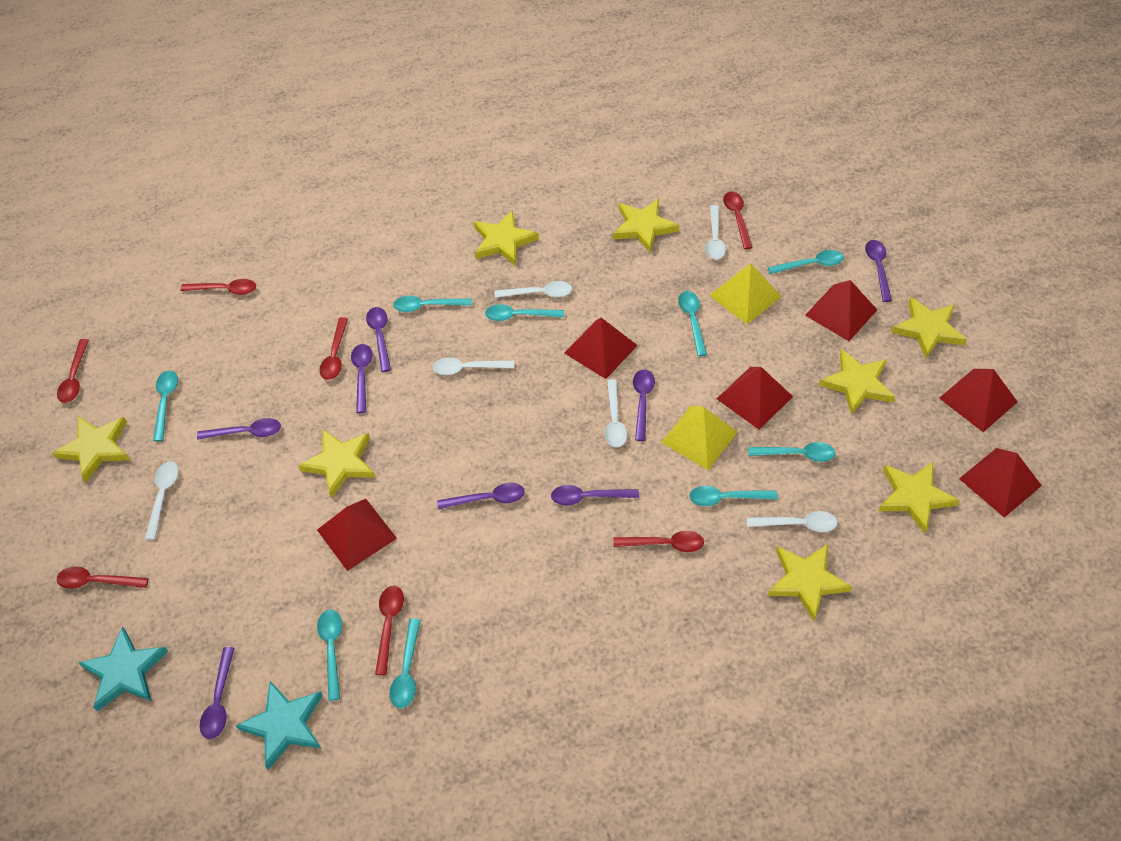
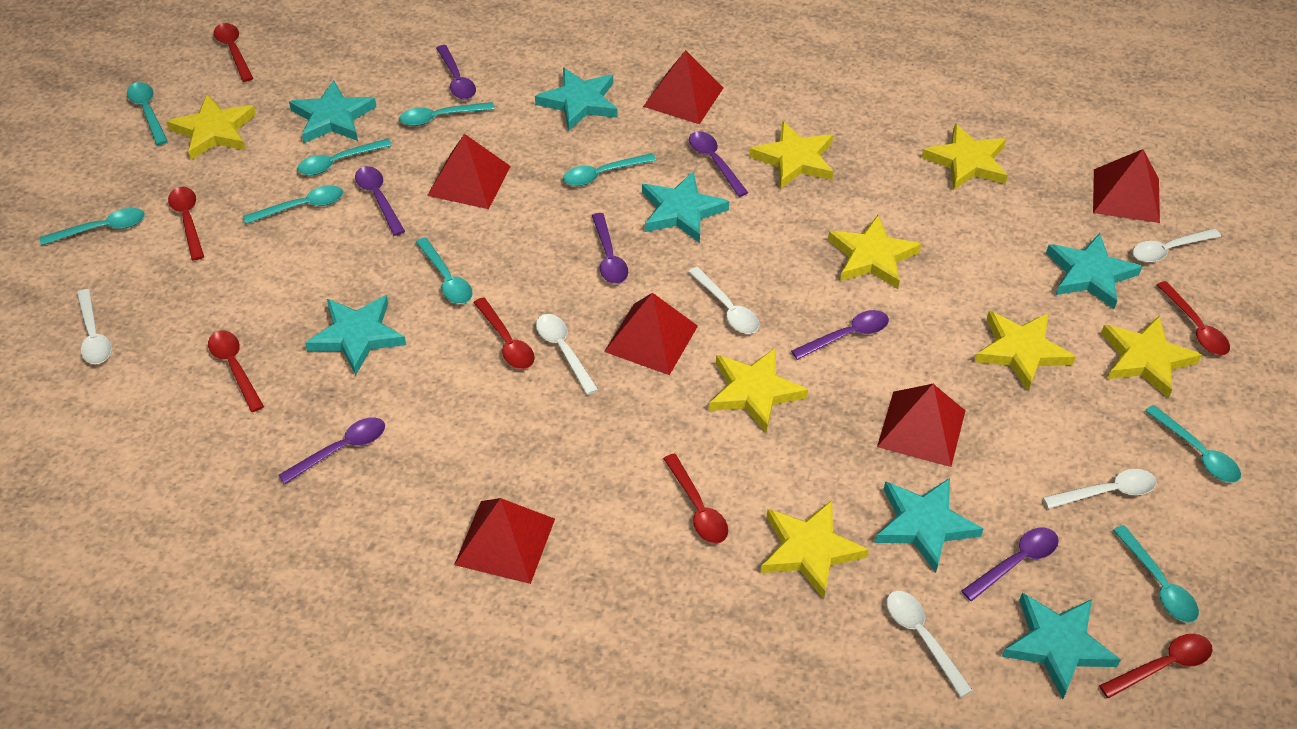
purple spoon: 8 -> 7
turquoise star: 2 -> 7
yellow pyramid: 2 -> 0

